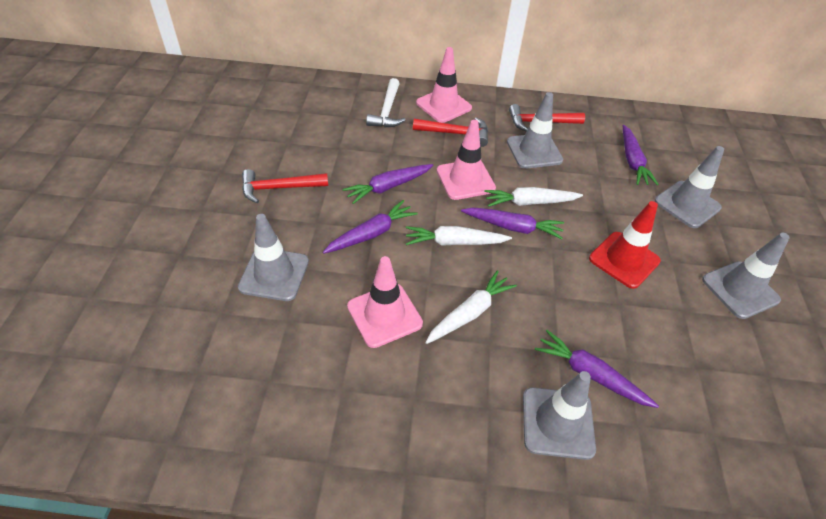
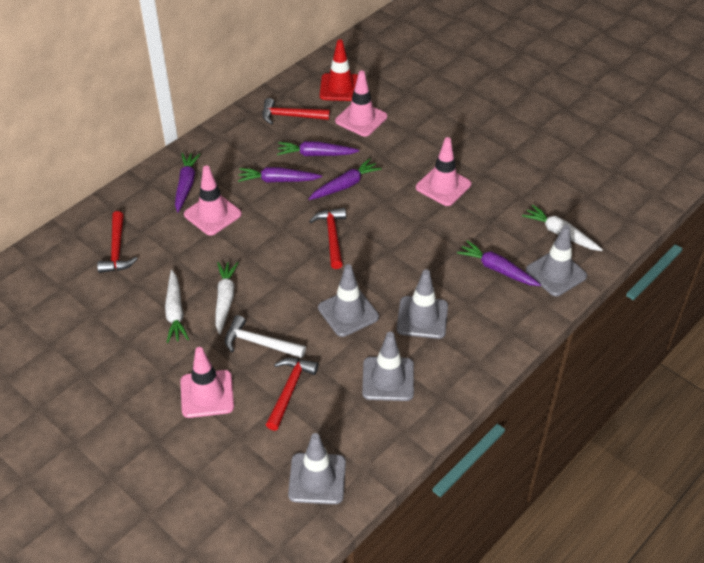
pink traffic cone: 3 -> 4
red hammer: 3 -> 4

